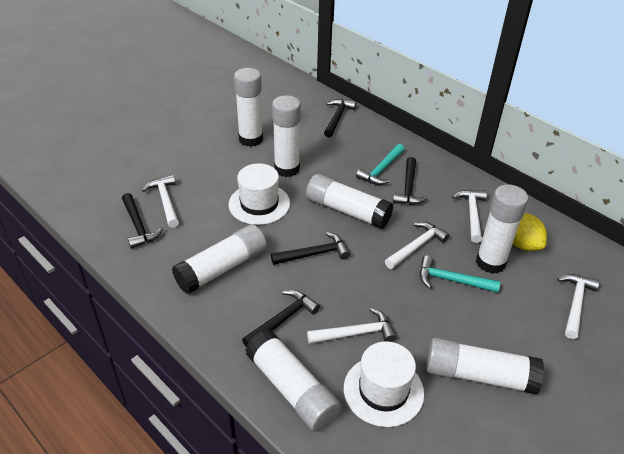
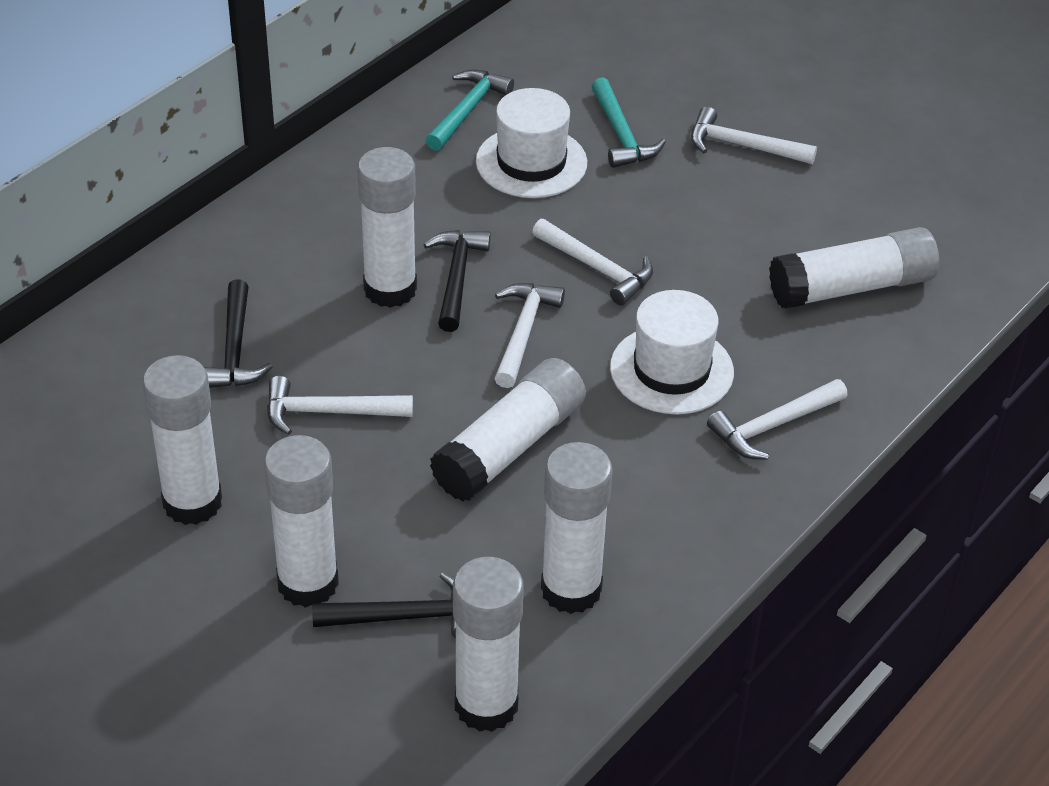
black hammer: 5 -> 3
yellow lemon: 1 -> 0

